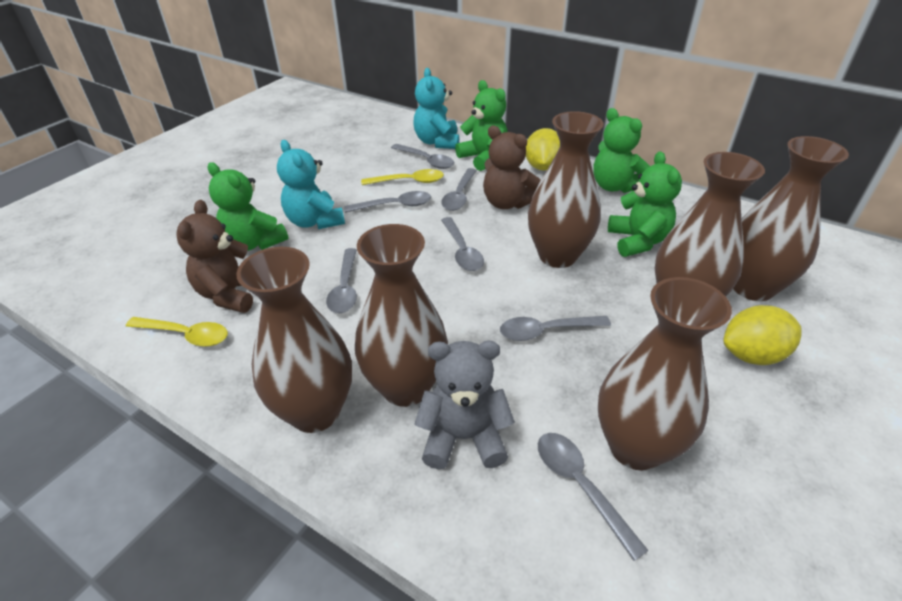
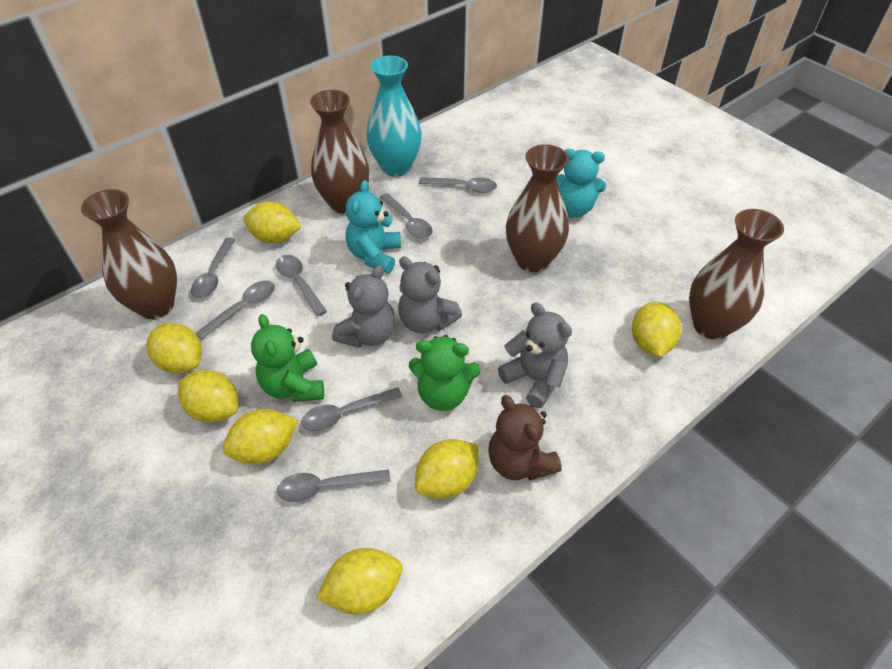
brown teddy bear: 2 -> 1
brown vase: 6 -> 4
green teddy bear: 4 -> 2
grey teddy bear: 1 -> 3
turquoise vase: 0 -> 1
yellow lemon: 2 -> 7
yellow spoon: 2 -> 0

